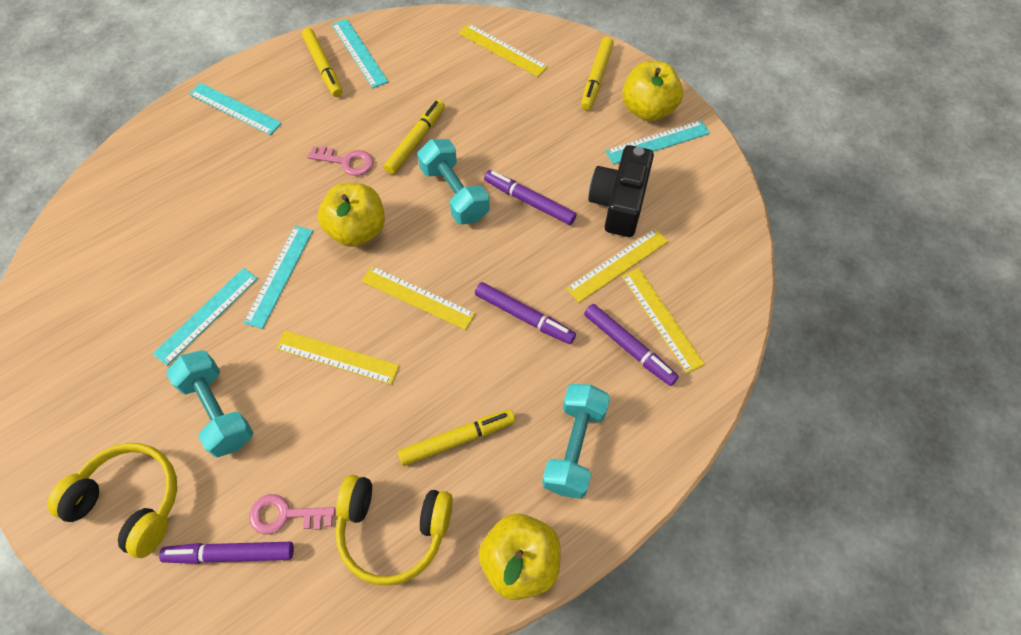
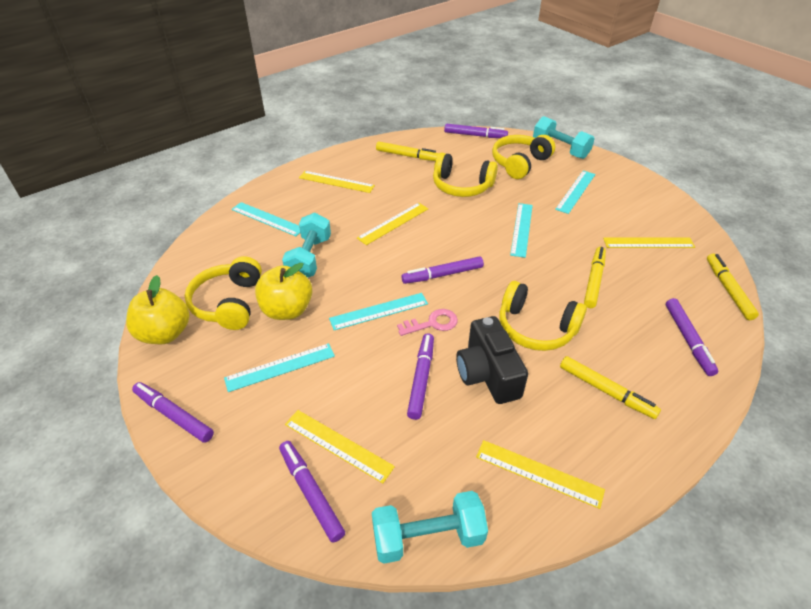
pink key: 2 -> 1
purple marker: 4 -> 6
yellow apple: 3 -> 2
yellow headphones: 2 -> 4

